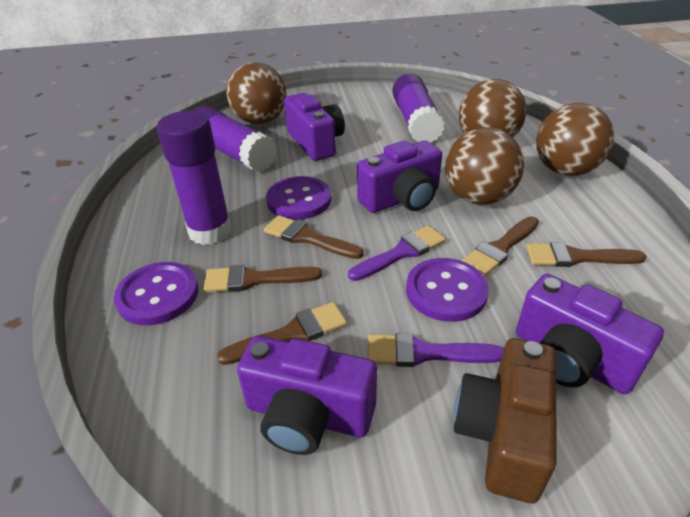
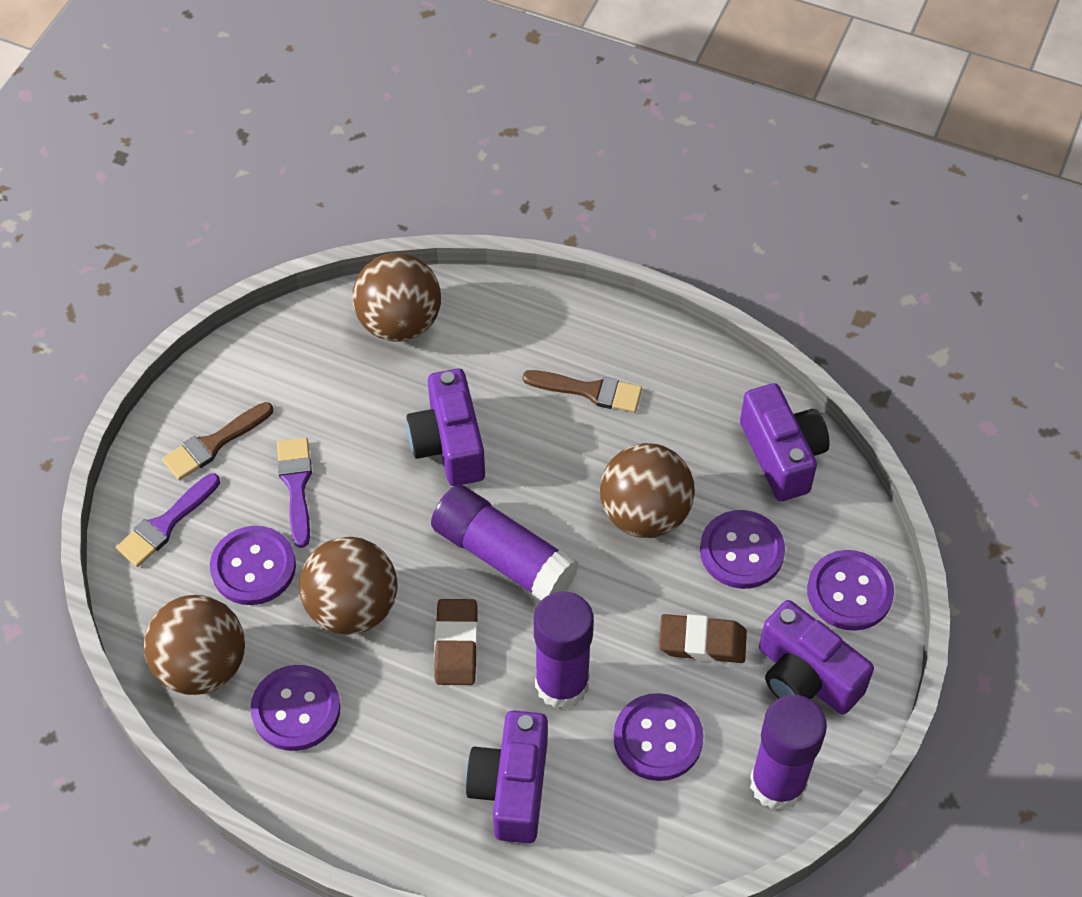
brown brush: 5 -> 2
brown camera: 1 -> 0
brown eraser: 0 -> 2
purple button: 3 -> 5

